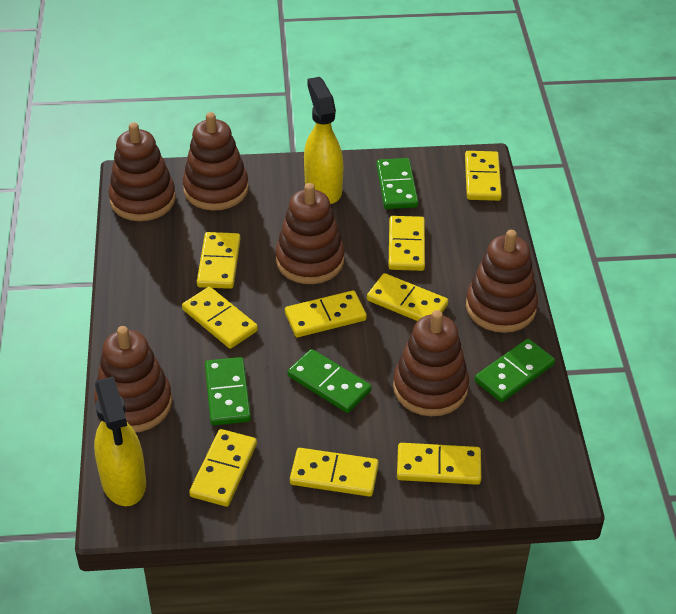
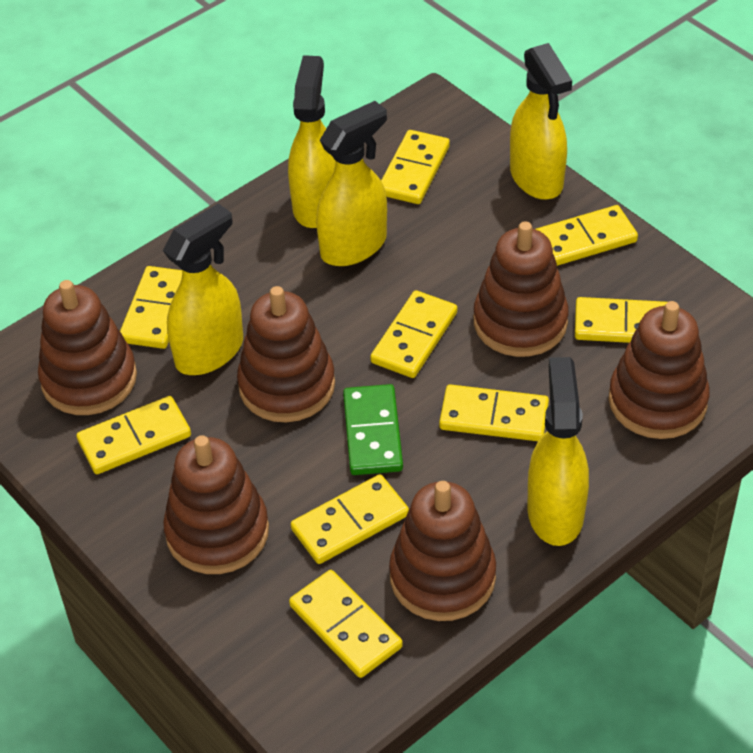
green domino: 4 -> 1
yellow spray bottle: 2 -> 5

